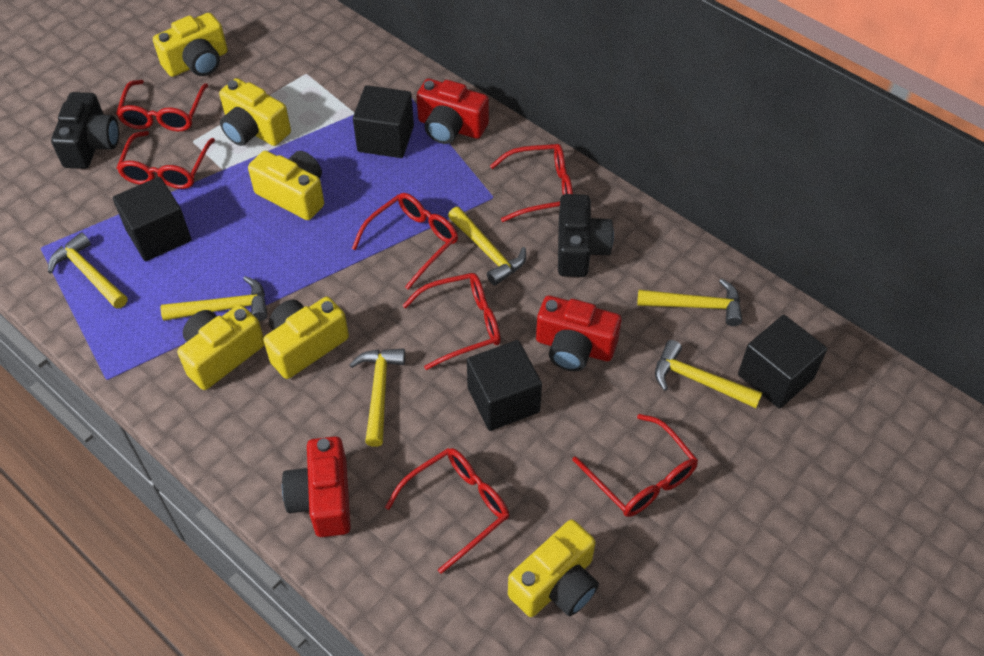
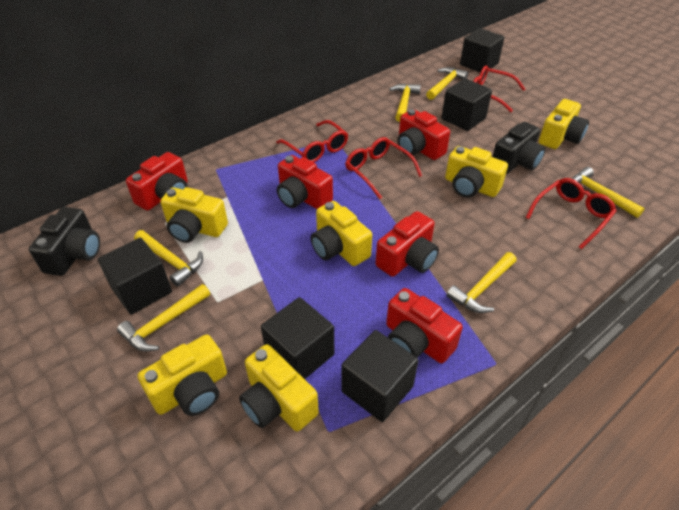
black cube: 4 -> 5
red camera: 3 -> 5
red glasses: 7 -> 4

